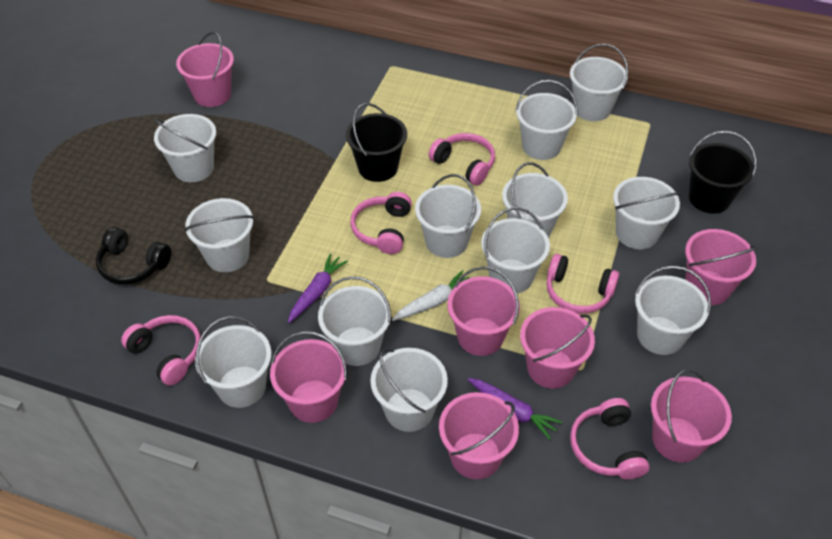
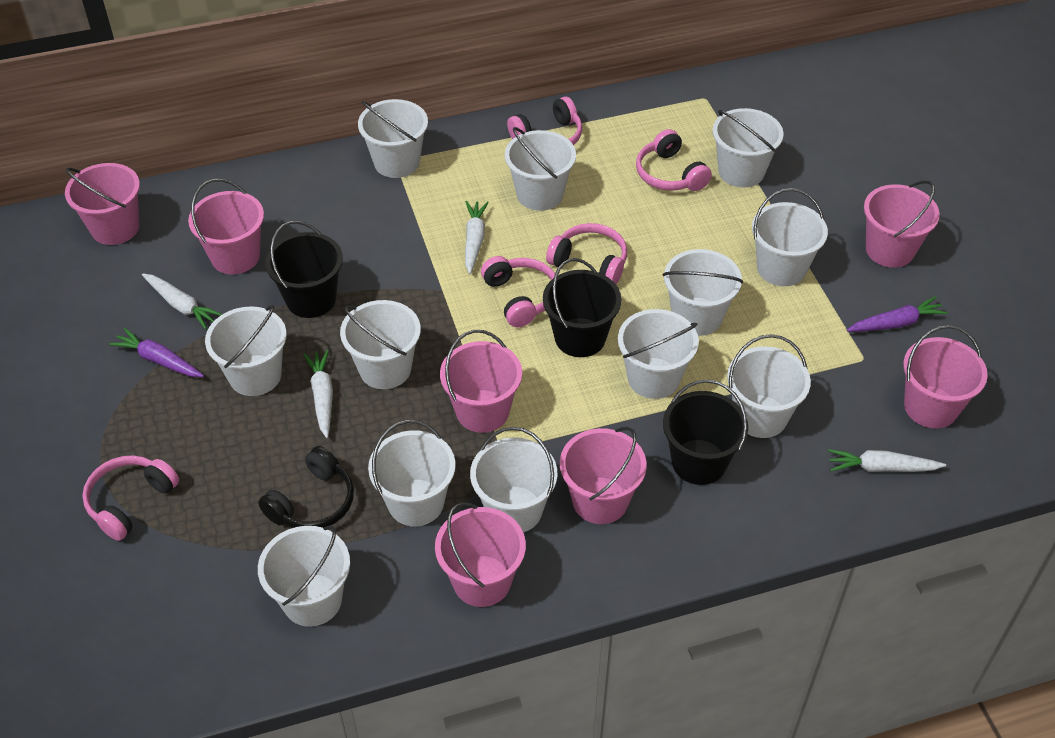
black bucket: 2 -> 3
white carrot: 1 -> 4

